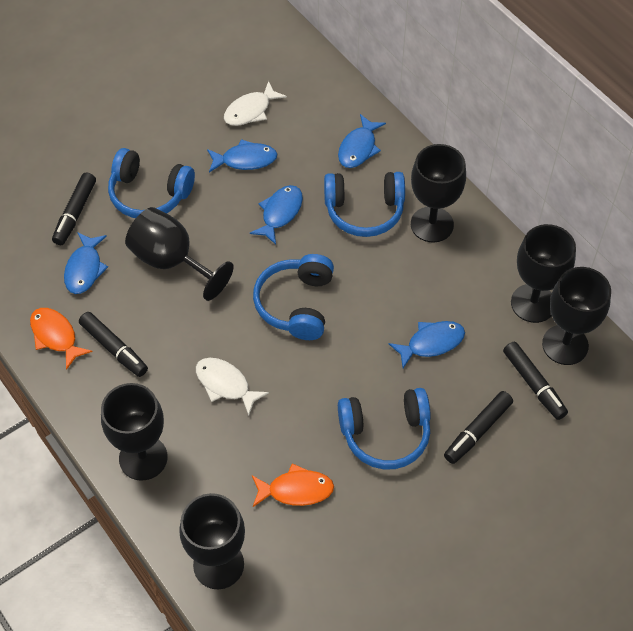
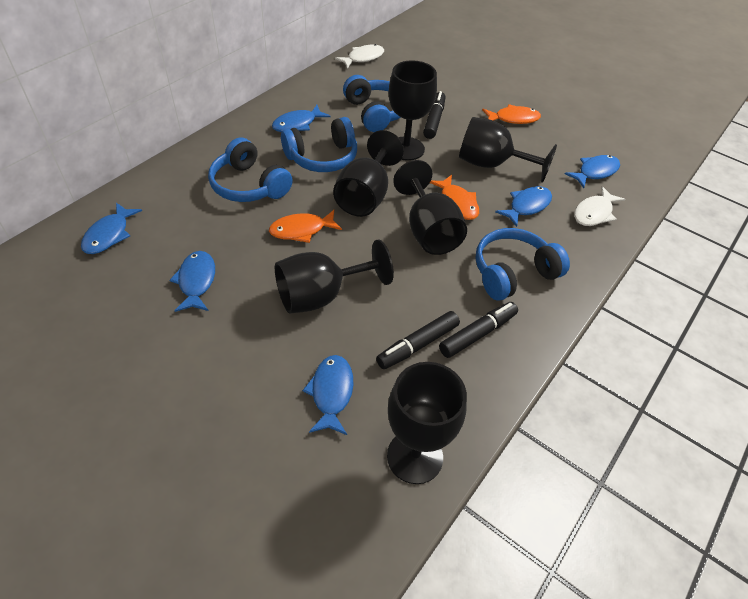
black marker: 4 -> 3
blue fish: 5 -> 6
orange fish: 2 -> 3

